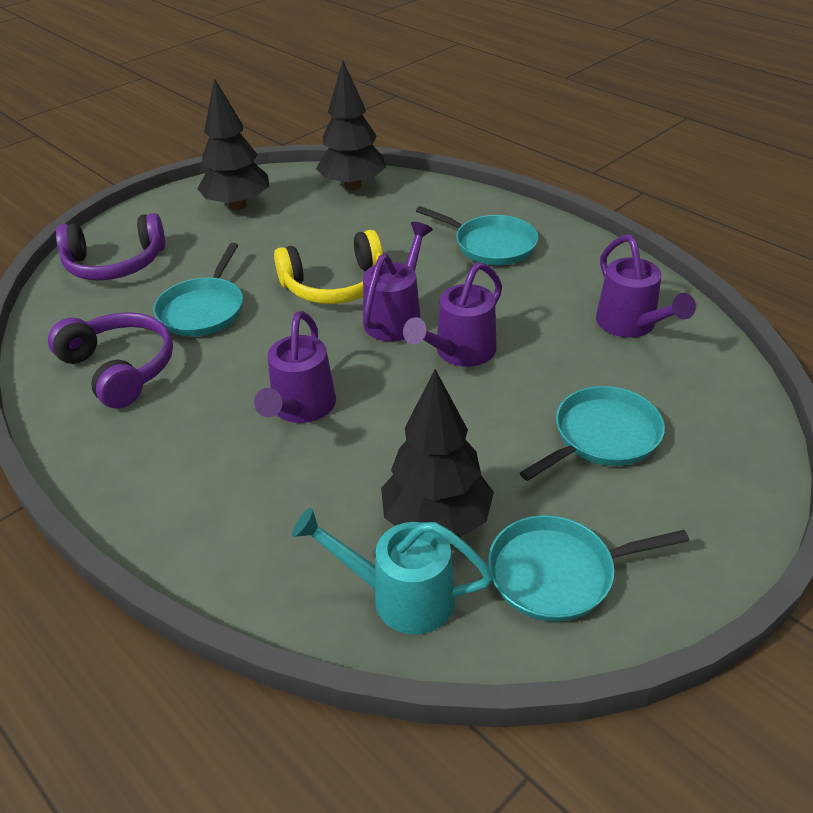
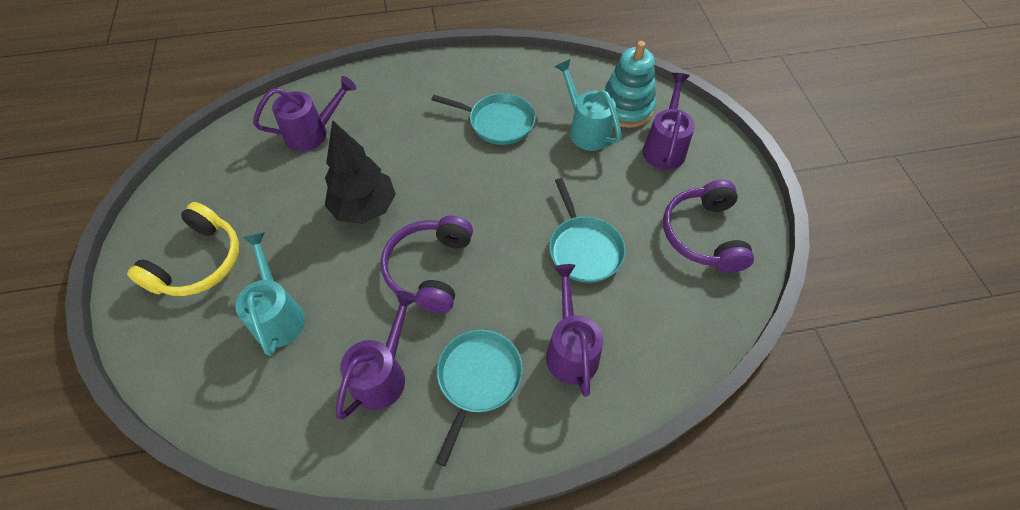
black tree: 3 -> 1
turquoise pan: 4 -> 3
turquoise stacking toy: 0 -> 1
turquoise watering can: 1 -> 2

